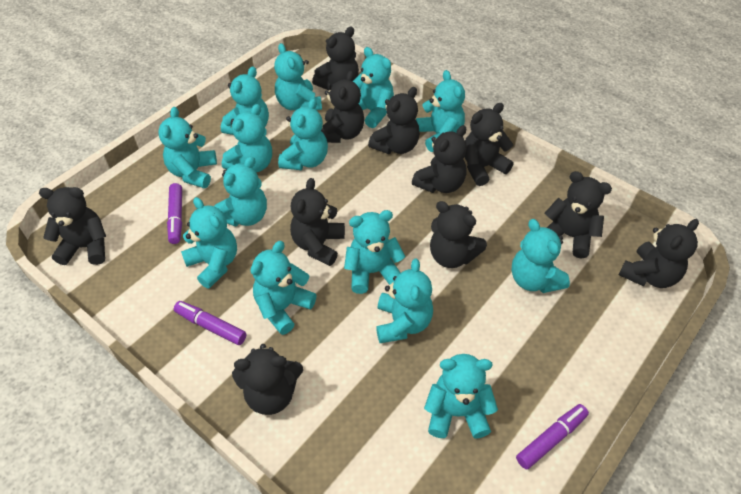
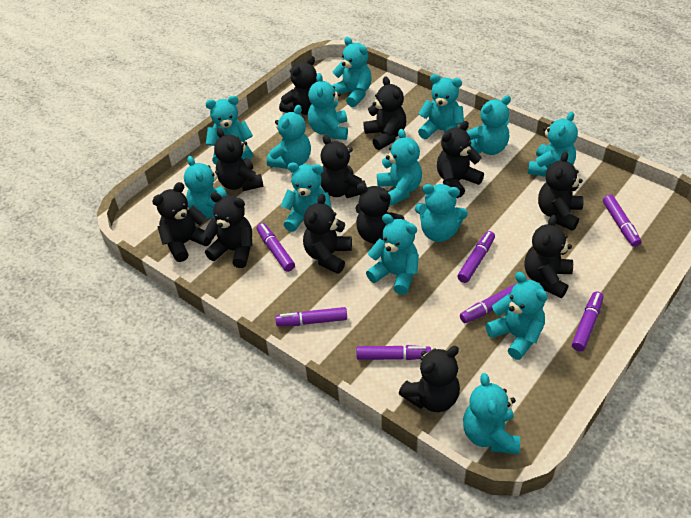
black teddy bear: 11 -> 12
purple marker: 3 -> 7

